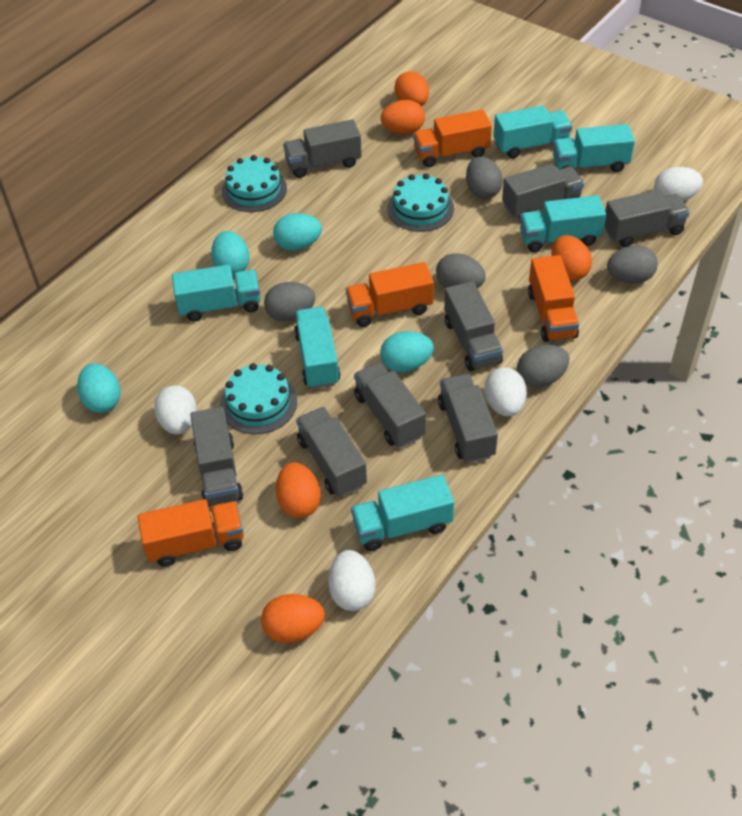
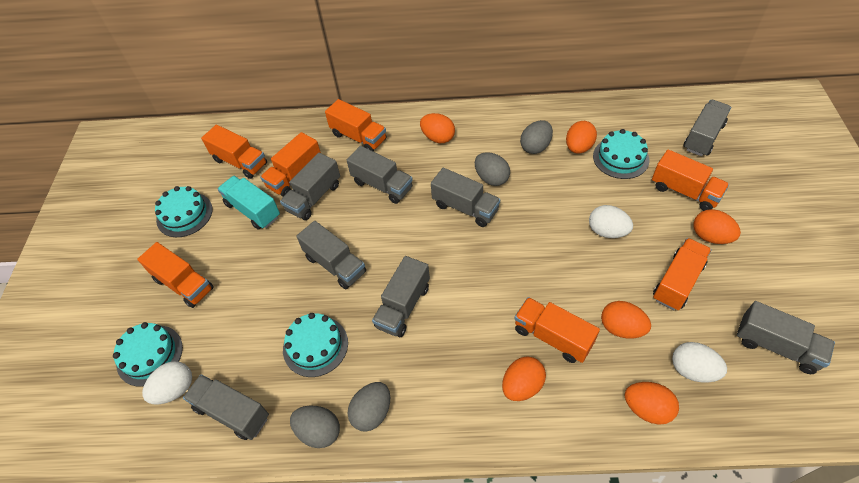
grey egg: 5 -> 4
orange egg: 5 -> 6
orange truck: 4 -> 7
turquoise cake: 3 -> 4
turquoise egg: 4 -> 0
turquoise truck: 6 -> 1
white egg: 4 -> 3

